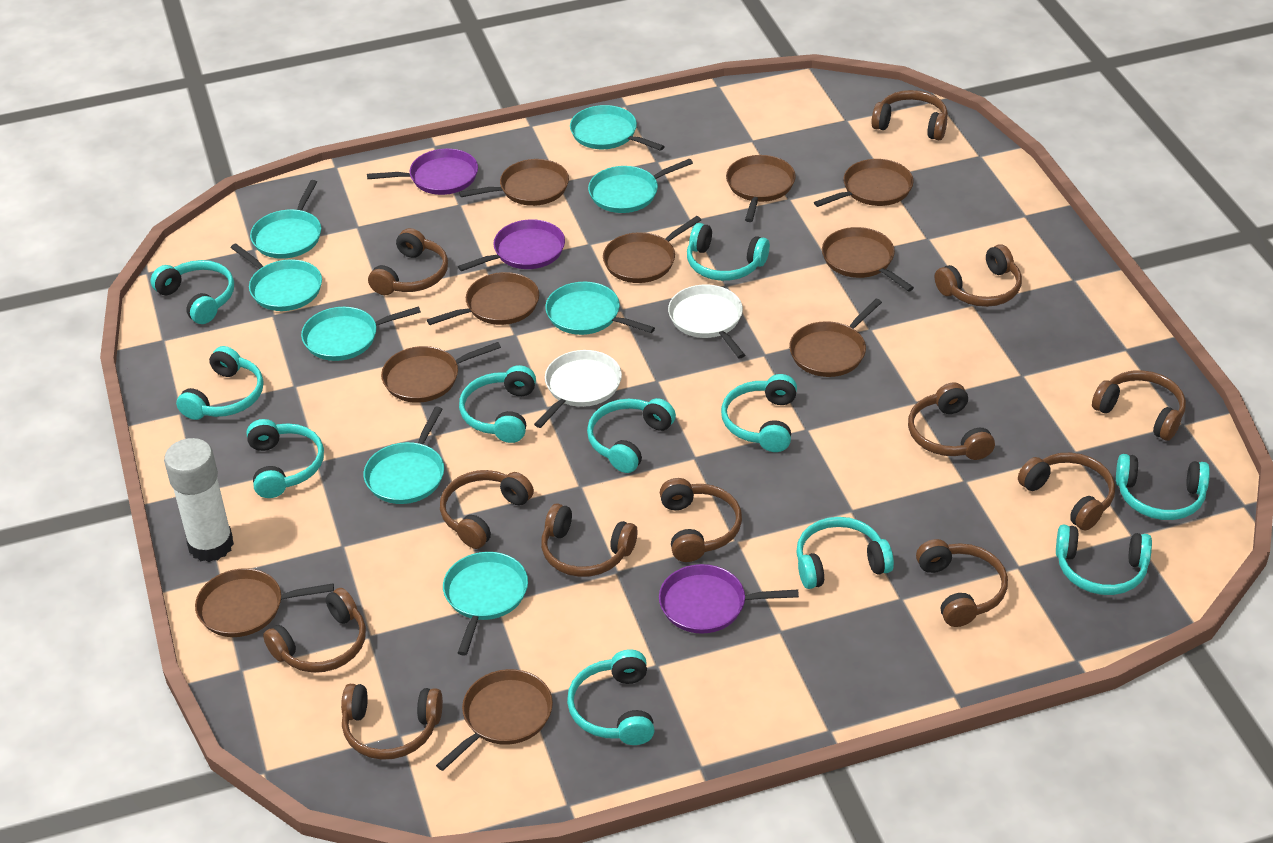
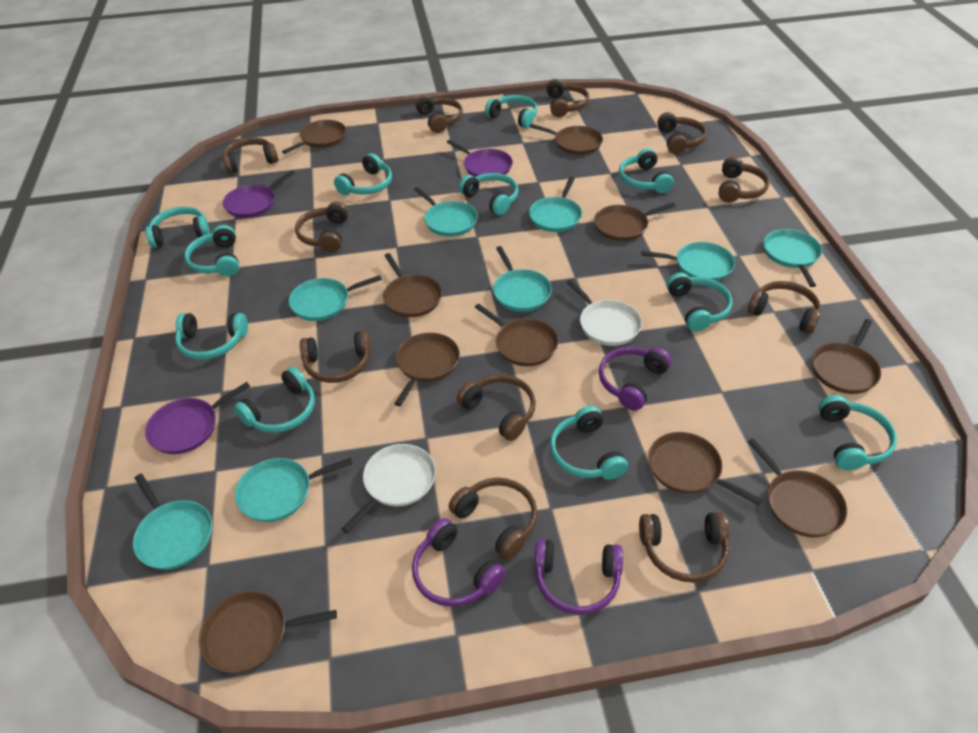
brown headphones: 12 -> 11
purple headphones: 0 -> 3
white glue stick: 1 -> 0

